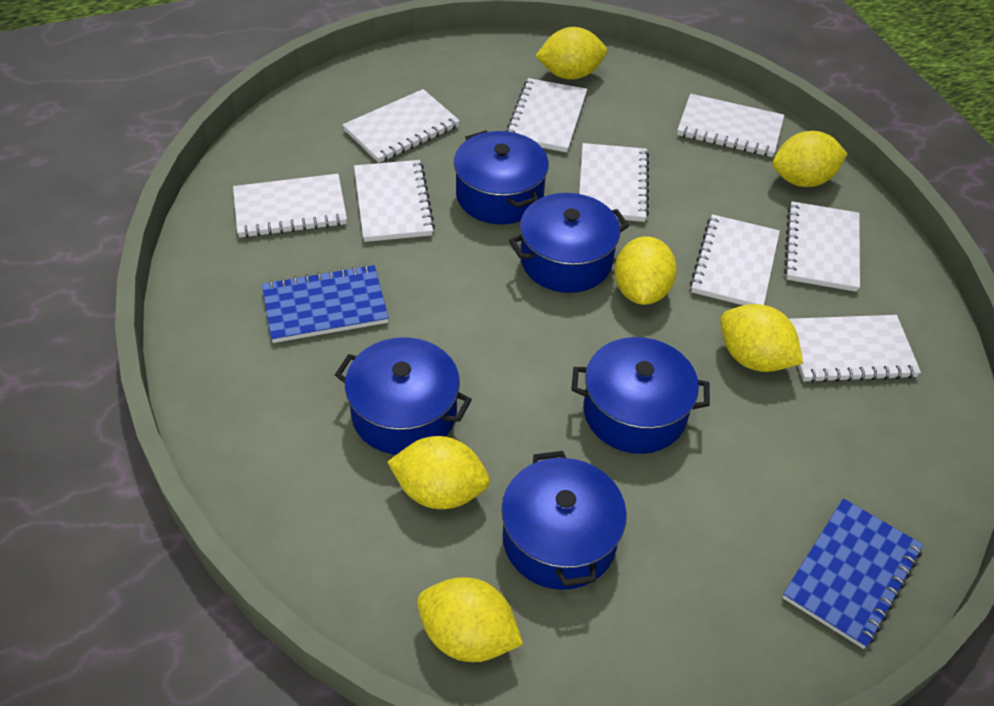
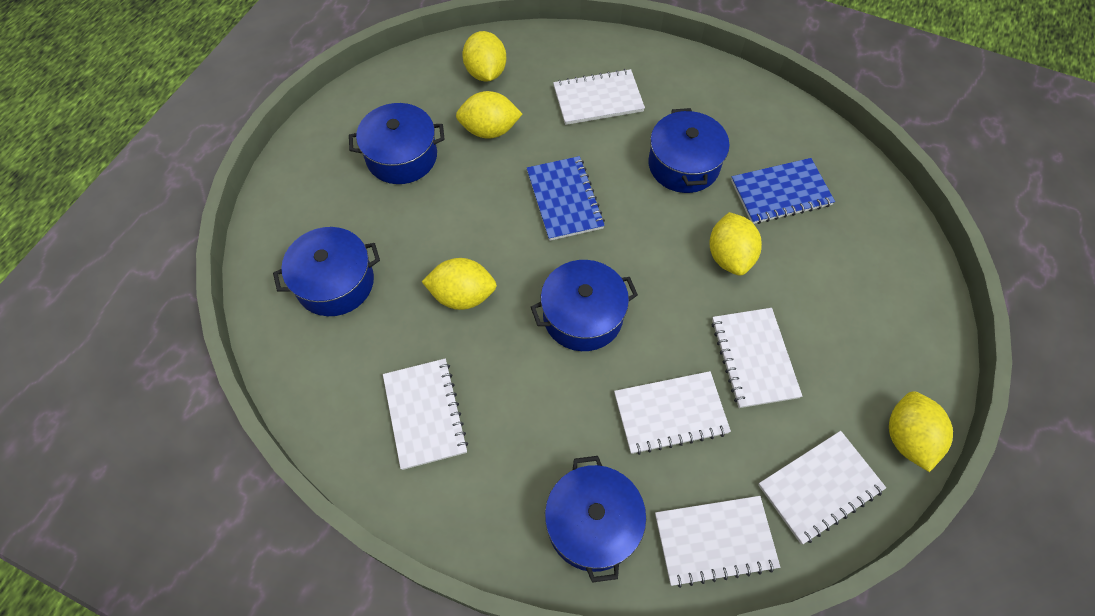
white notebook: 9 -> 6
yellow lemon: 6 -> 5

